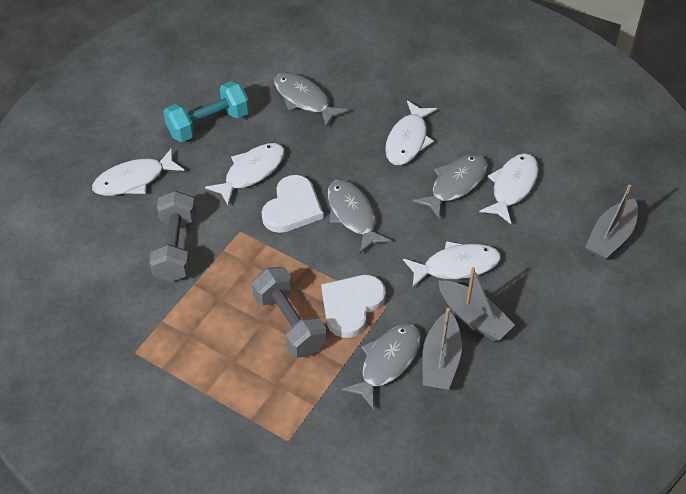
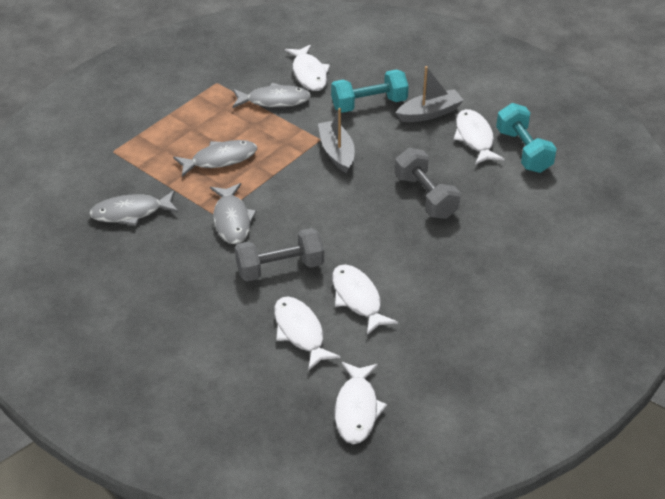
grey boat: 3 -> 2
turquoise dumbbell: 1 -> 2
white heart: 2 -> 0

